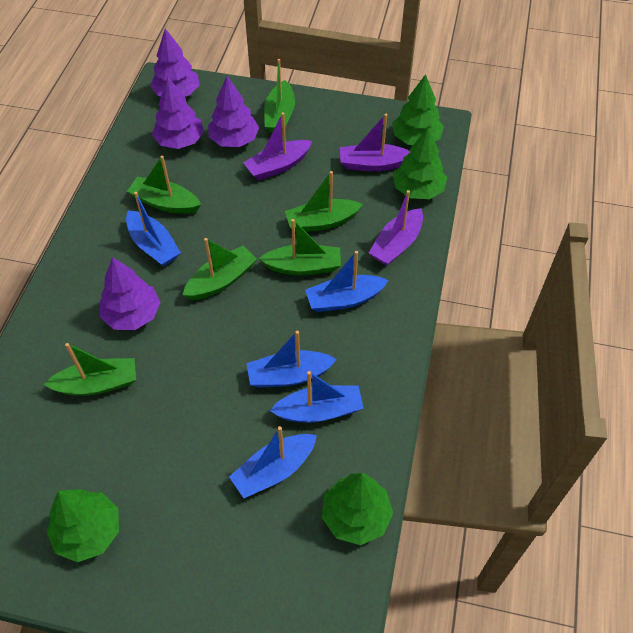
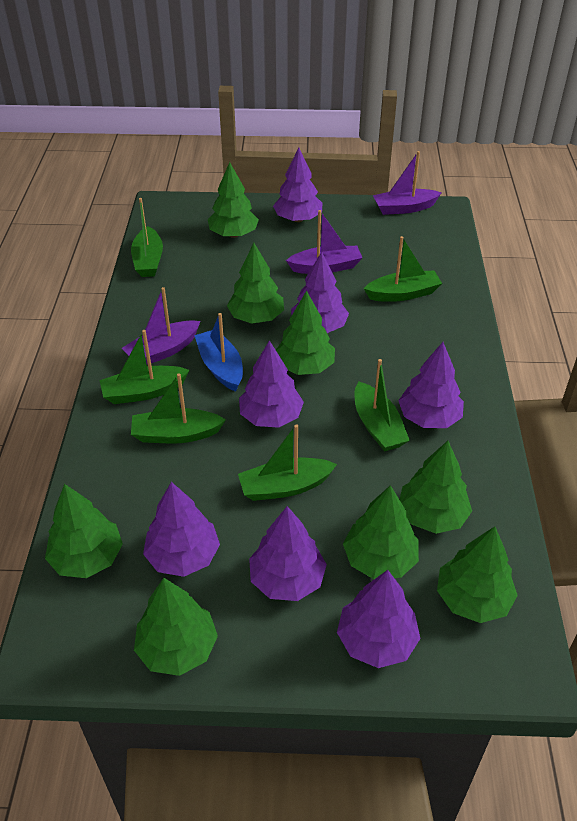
blue boat: 5 -> 1
green tree: 4 -> 8
purple tree: 4 -> 7

